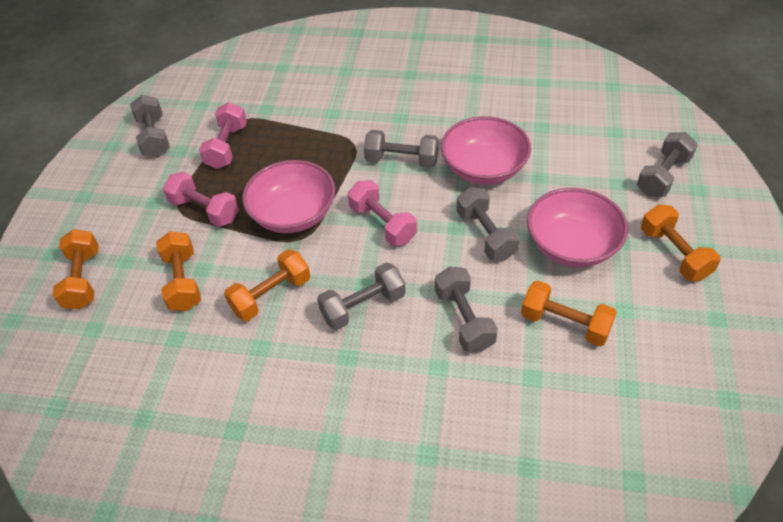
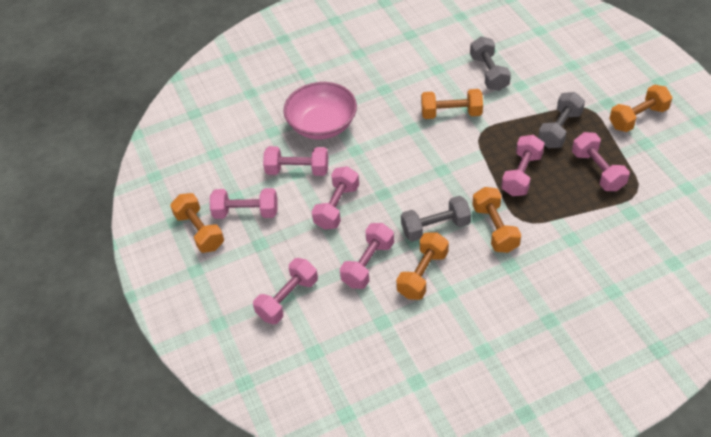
grey dumbbell: 6 -> 3
pink bowl: 3 -> 1
pink dumbbell: 3 -> 7

